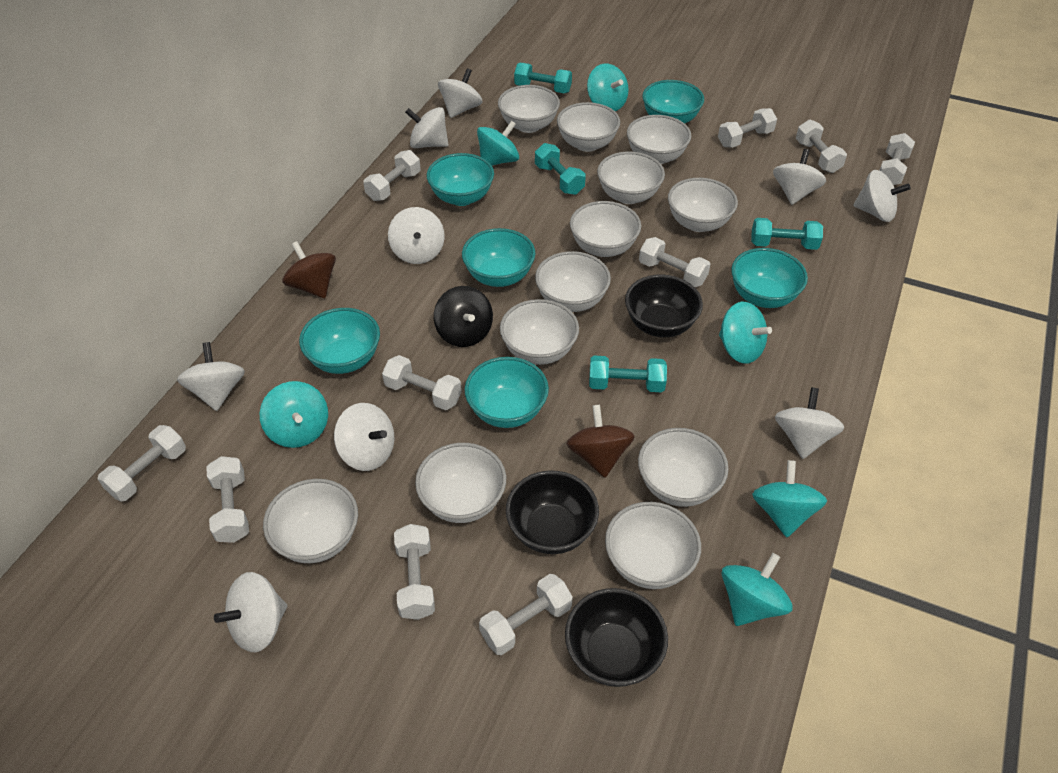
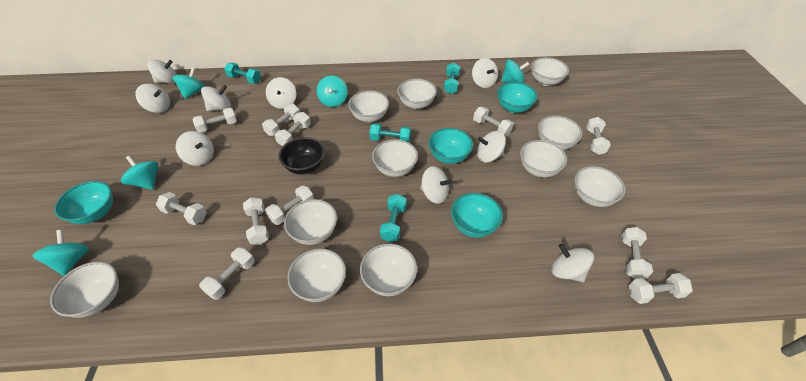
black bowl: 3 -> 1
black spinning top: 1 -> 0
brown spinning top: 2 -> 0
turquoise bowl: 6 -> 4
turquoise spinning top: 6 -> 5
white bowl: 12 -> 11
white dumbbell: 10 -> 11

